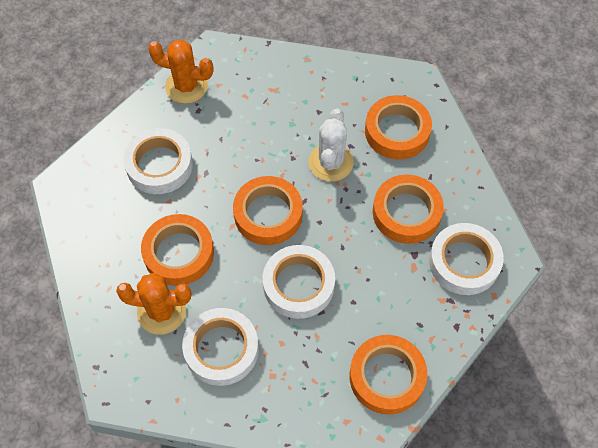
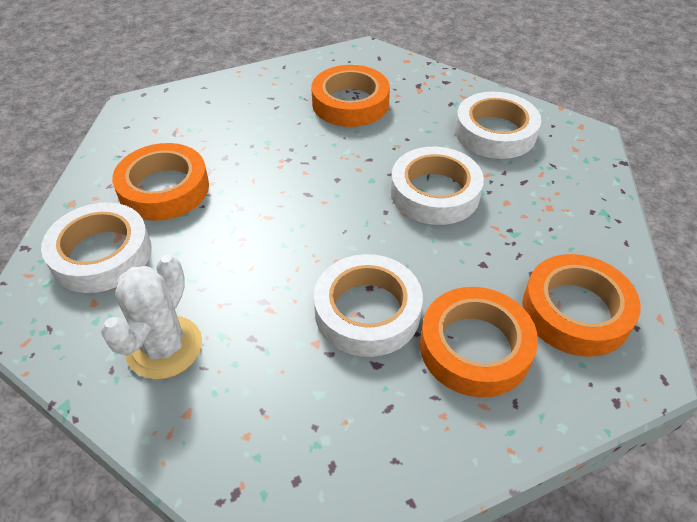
orange cactus: 2 -> 0
orange tape: 5 -> 4

